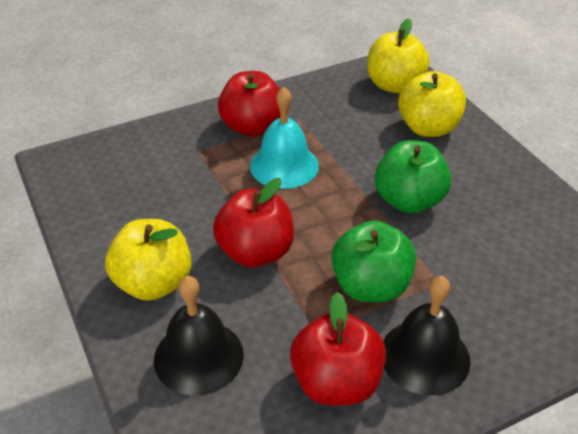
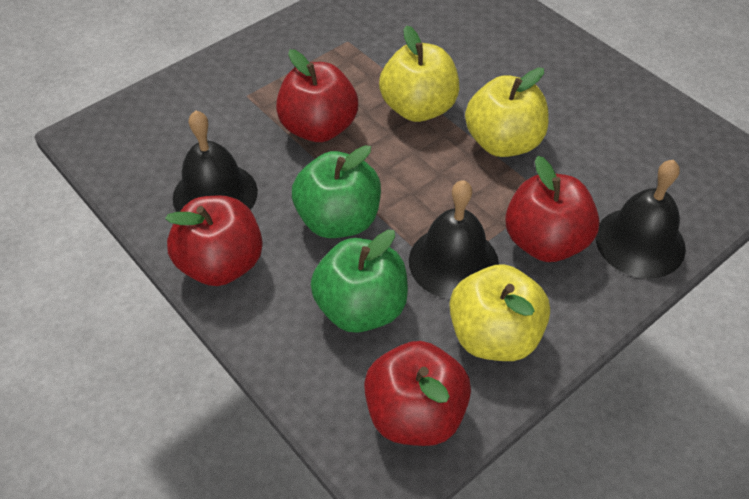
black bell: 2 -> 3
red apple: 3 -> 4
turquoise bell: 1 -> 0

